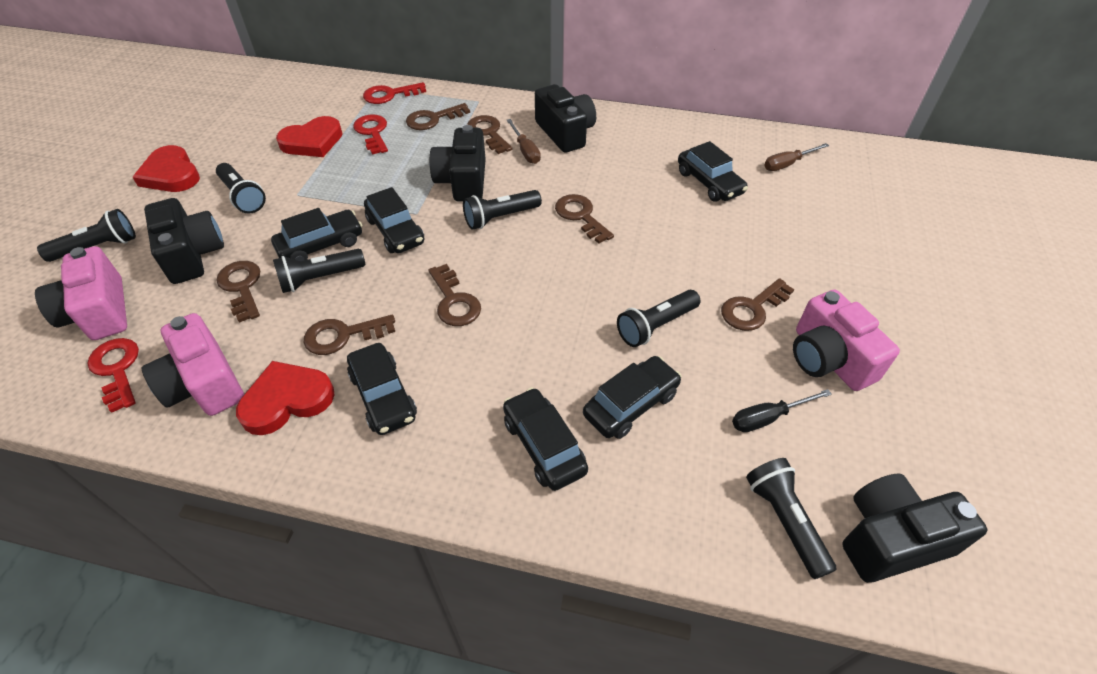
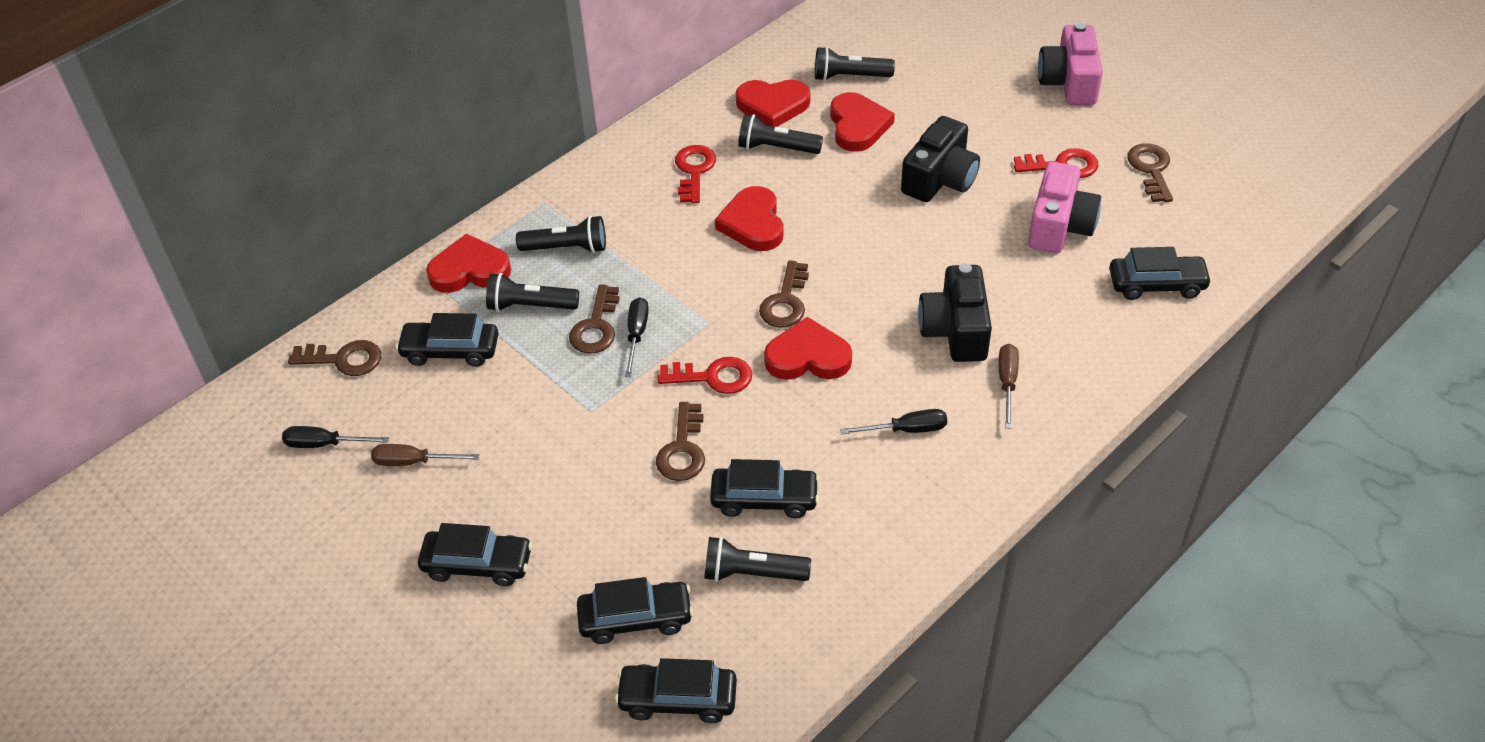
black camera: 4 -> 2
black flashlight: 6 -> 5
black screwdriver: 1 -> 3
brown key: 7 -> 5
pink camera: 3 -> 2
red heart: 3 -> 5

